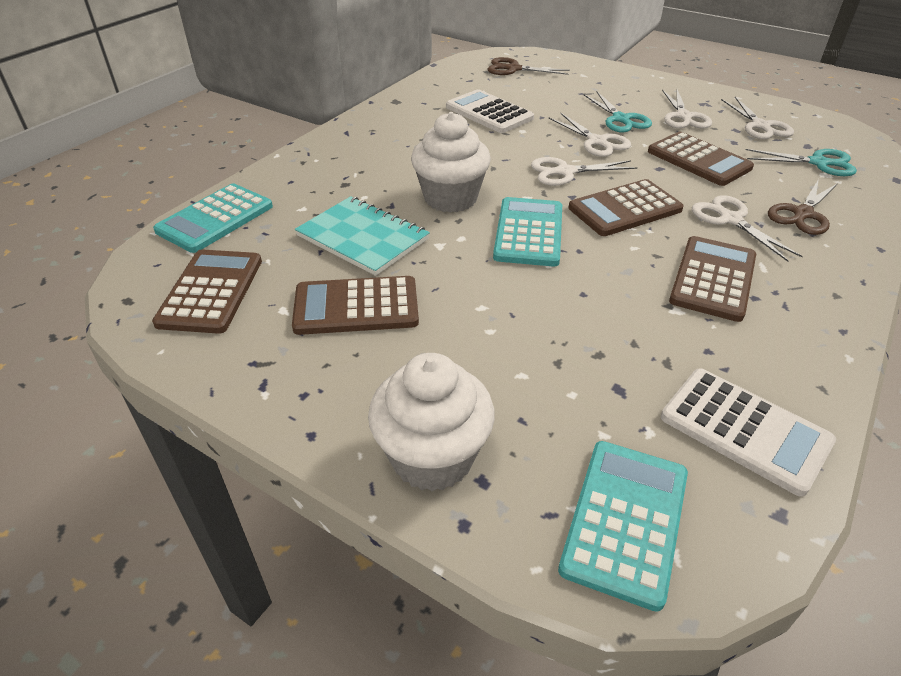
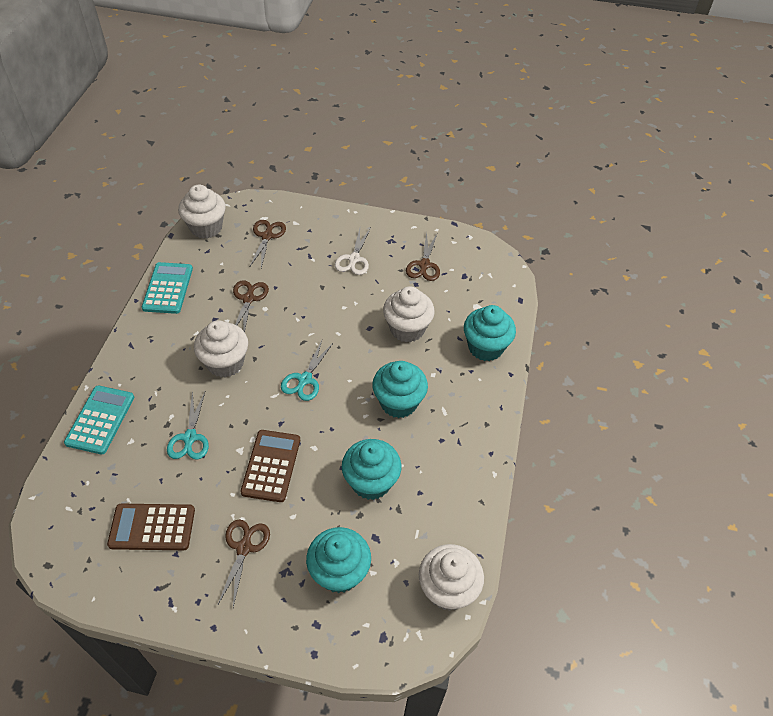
brown calculator: 5 -> 2
brown scissors: 2 -> 4
turquoise calculator: 3 -> 2
turquoise cupcake: 0 -> 4
turquoise notebook: 1 -> 0
white calculator: 2 -> 0
white cupcake: 2 -> 4
white scissors: 5 -> 1

